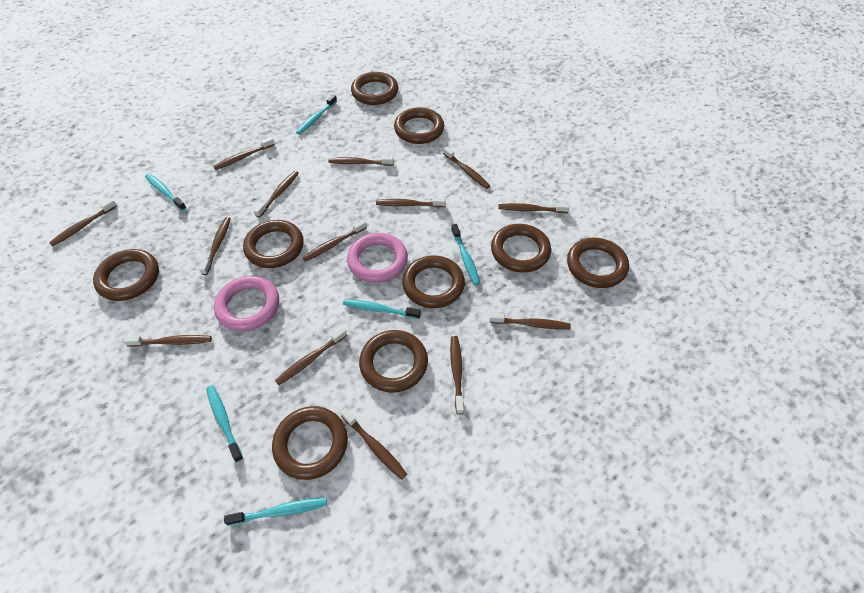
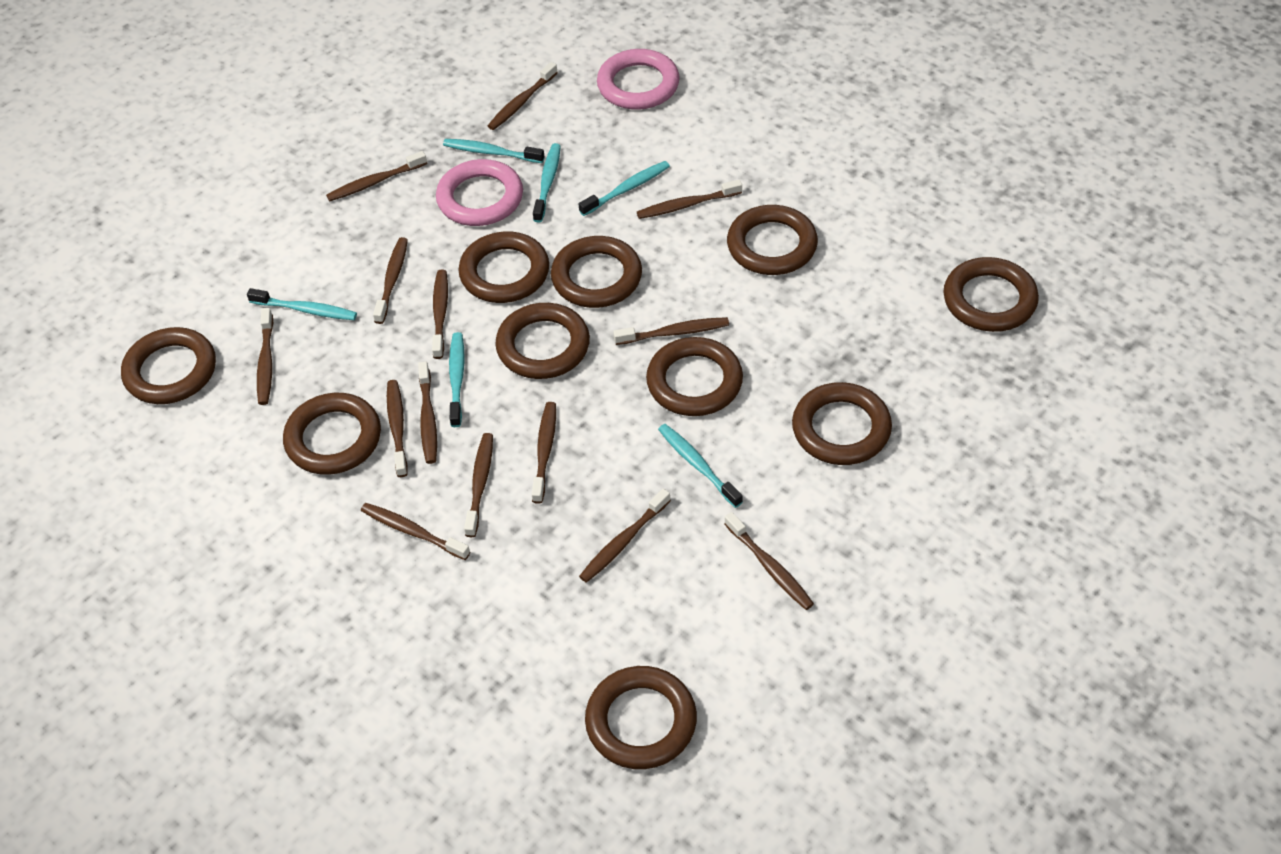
brown ring: 9 -> 10

